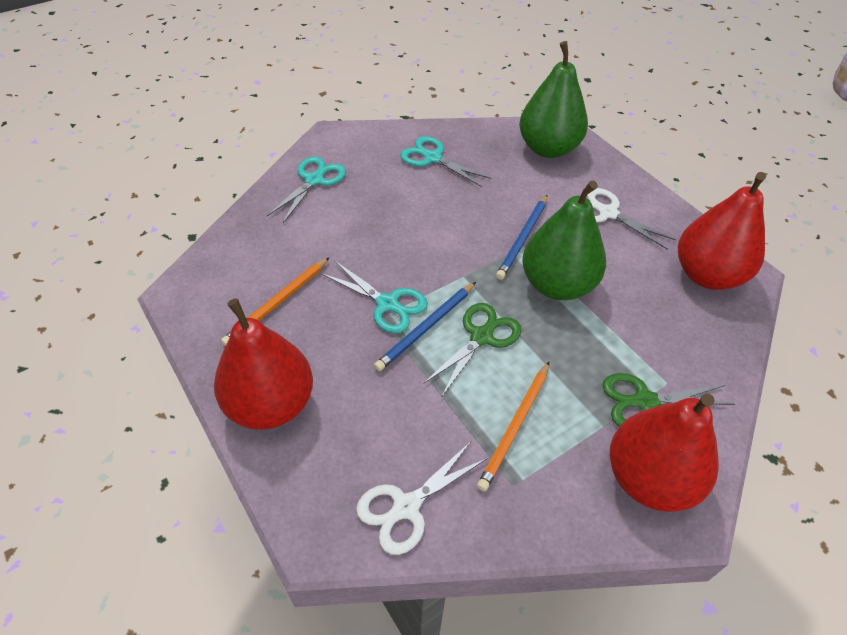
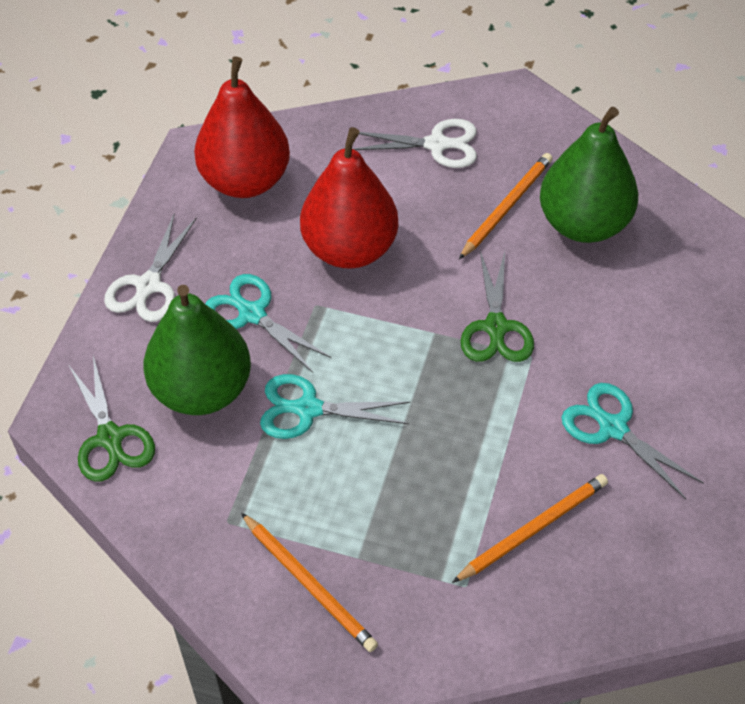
blue pencil: 2 -> 0
orange pencil: 2 -> 3
red pear: 3 -> 2

